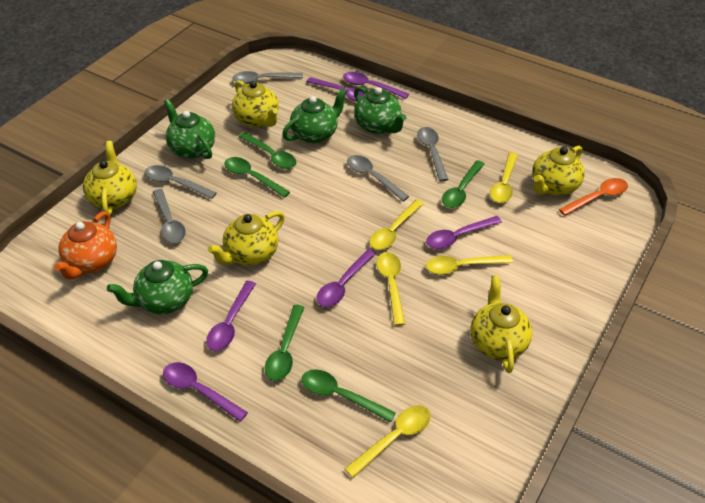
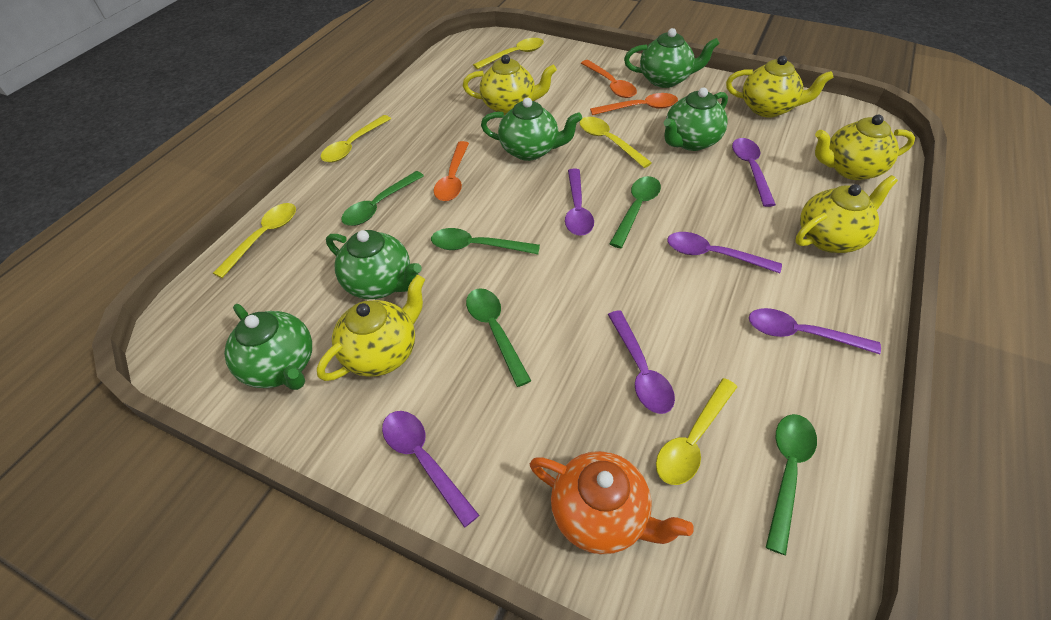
green teapot: 4 -> 5
grey spoon: 5 -> 0
orange spoon: 1 -> 3

